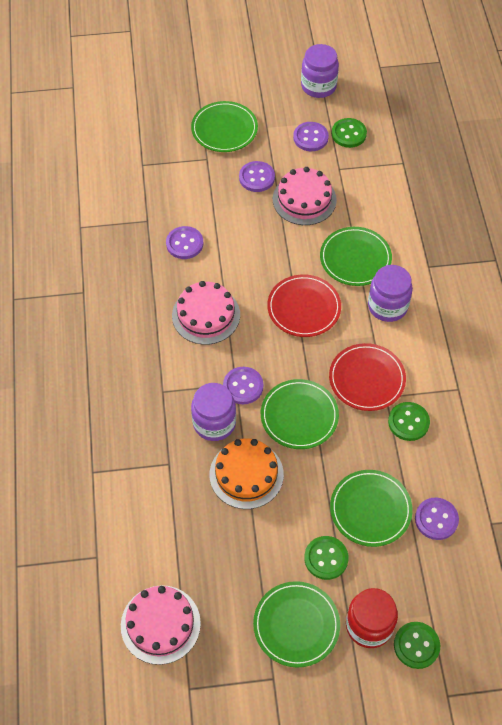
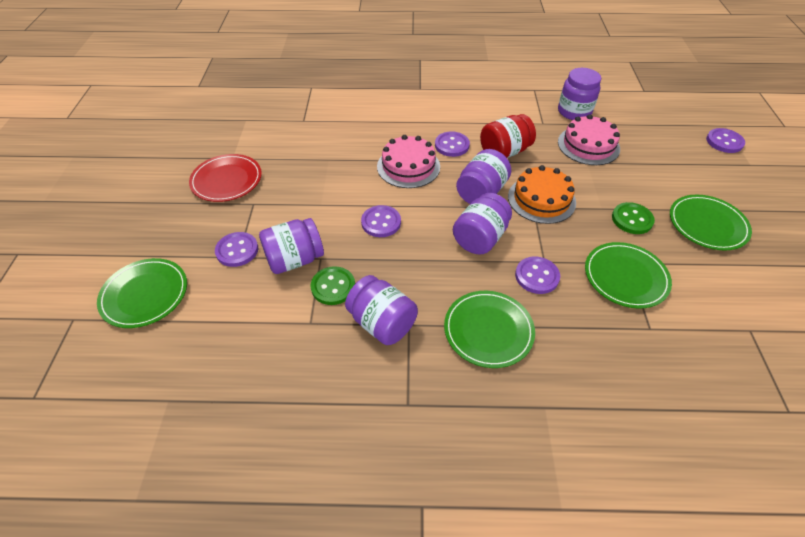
green button: 4 -> 2
green plate: 5 -> 4
pink cake: 3 -> 2
purple jar: 3 -> 5
red plate: 2 -> 1

